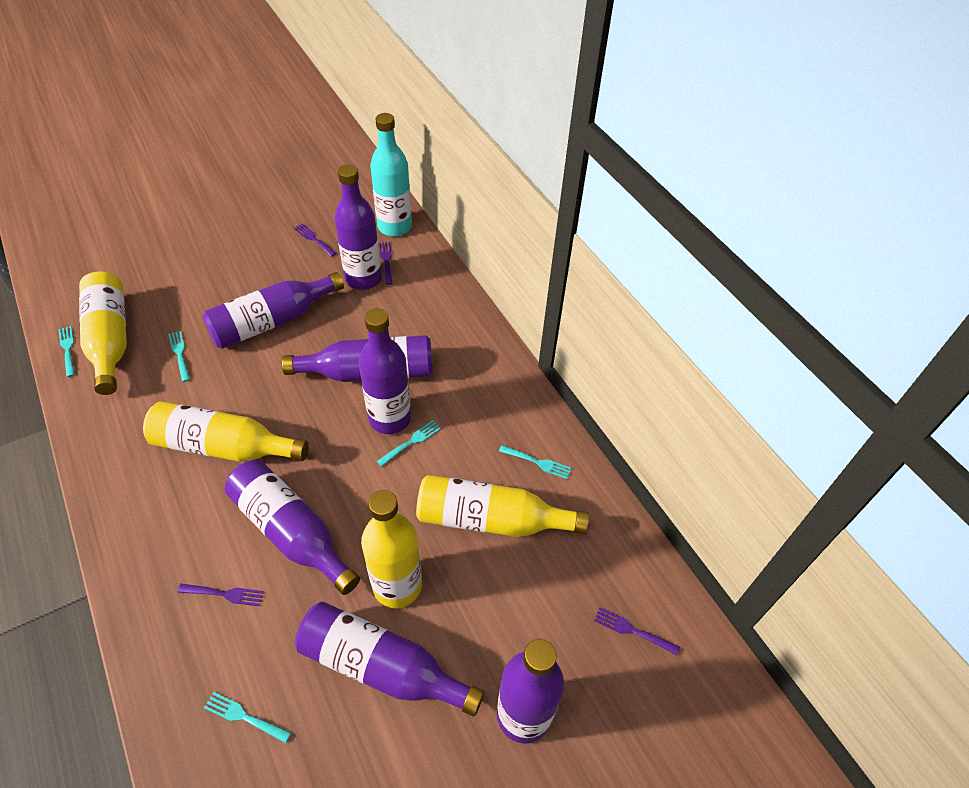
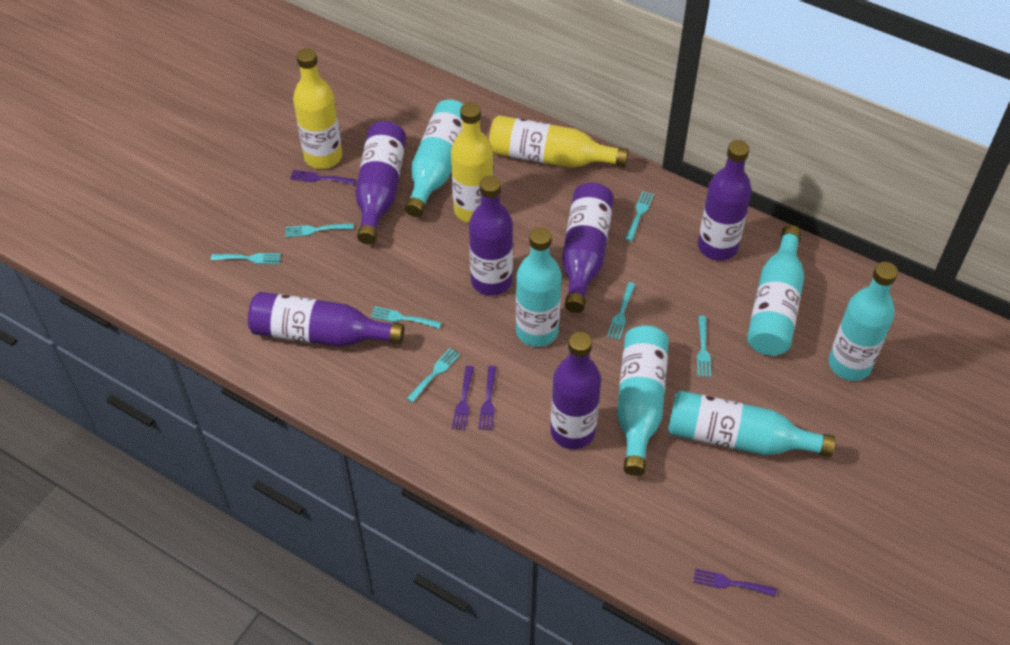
purple bottle: 7 -> 6
turquoise bottle: 1 -> 6
turquoise fork: 5 -> 7
yellow bottle: 4 -> 3

